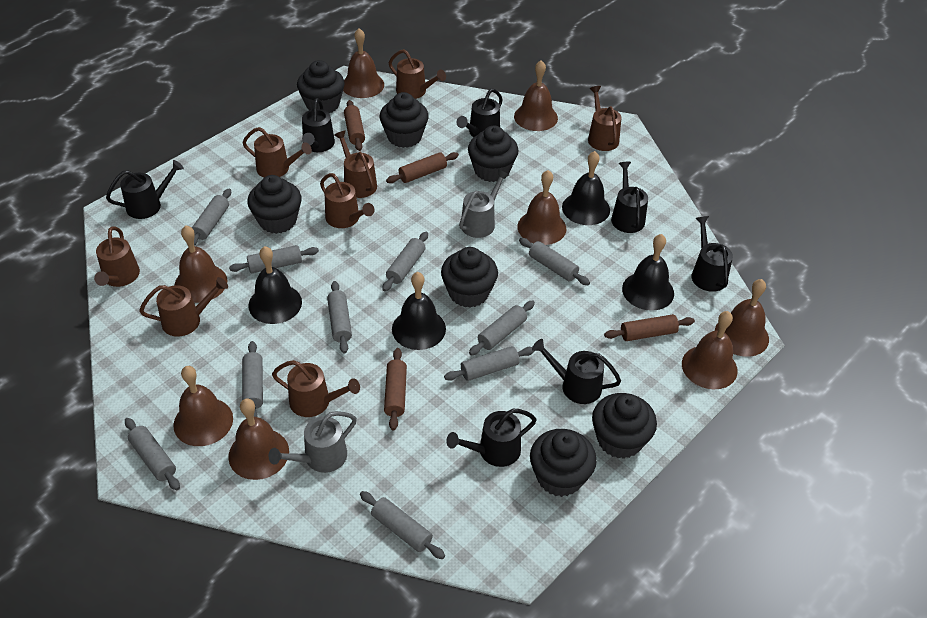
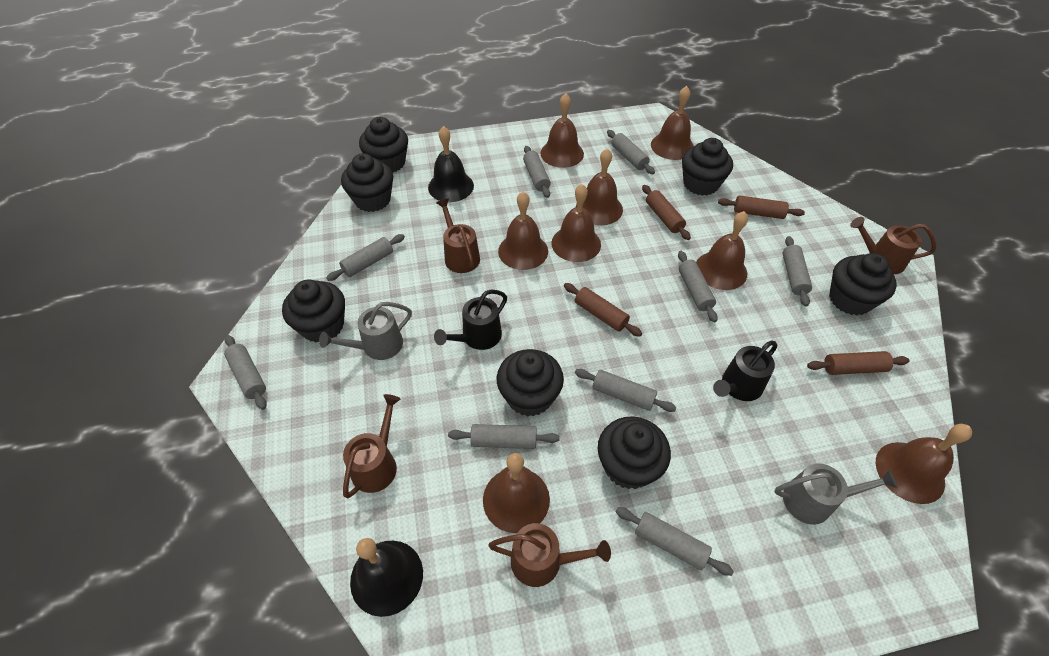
black bell: 4 -> 2
black watering can: 7 -> 2
brown watering can: 8 -> 4
grey rolling pin: 10 -> 9

